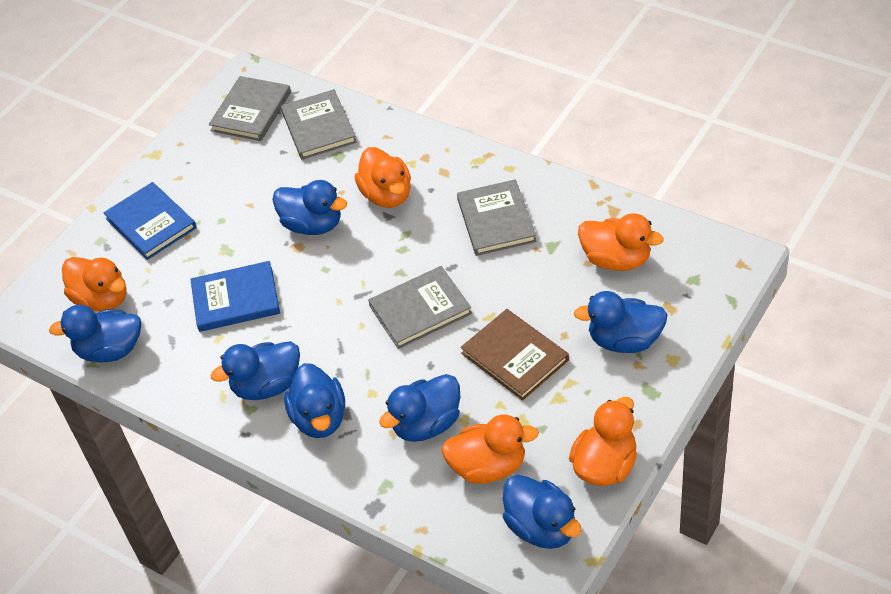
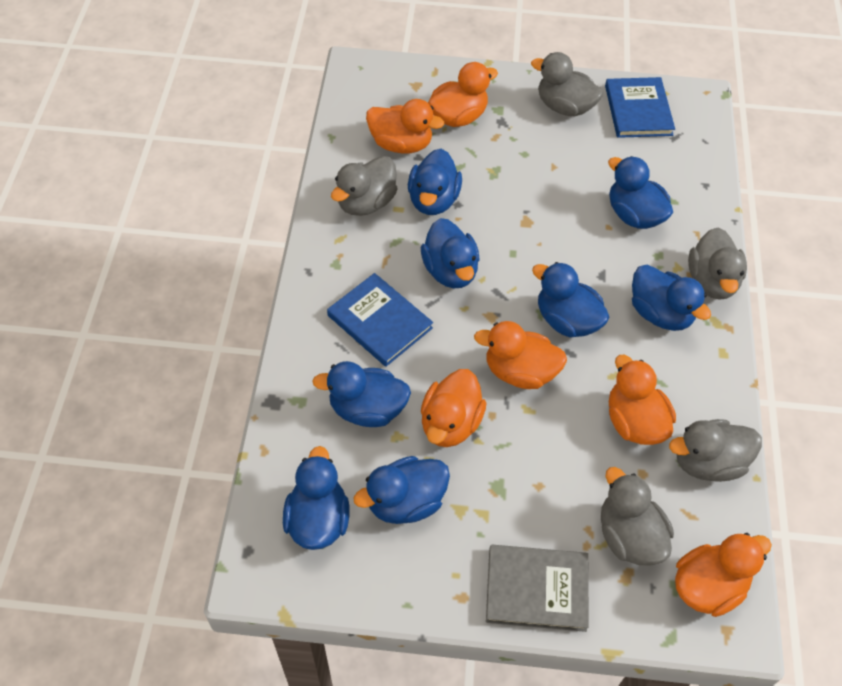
blue duck: 7 -> 8
brown book: 1 -> 0
grey book: 4 -> 1
grey duck: 0 -> 5
orange duck: 5 -> 6

